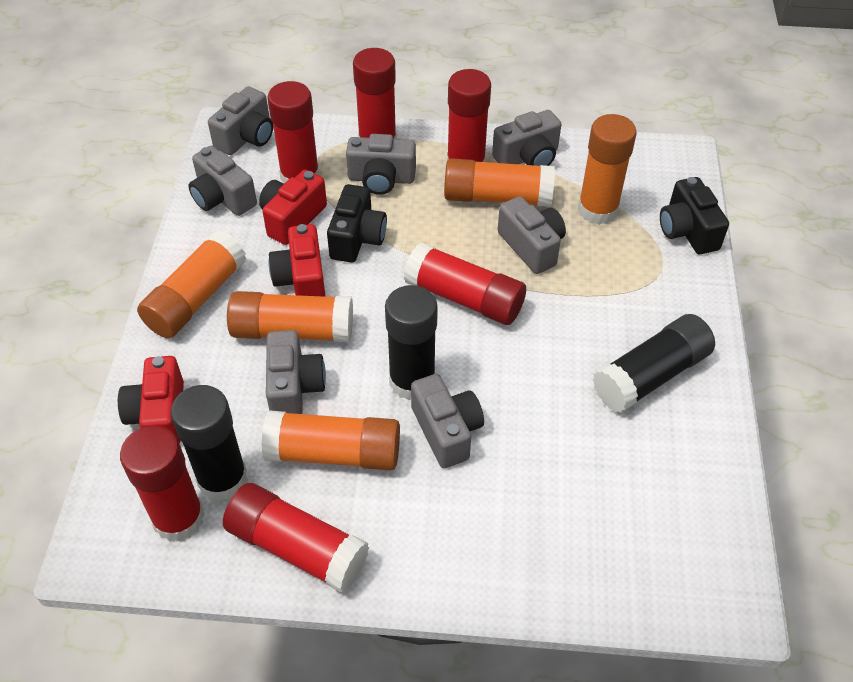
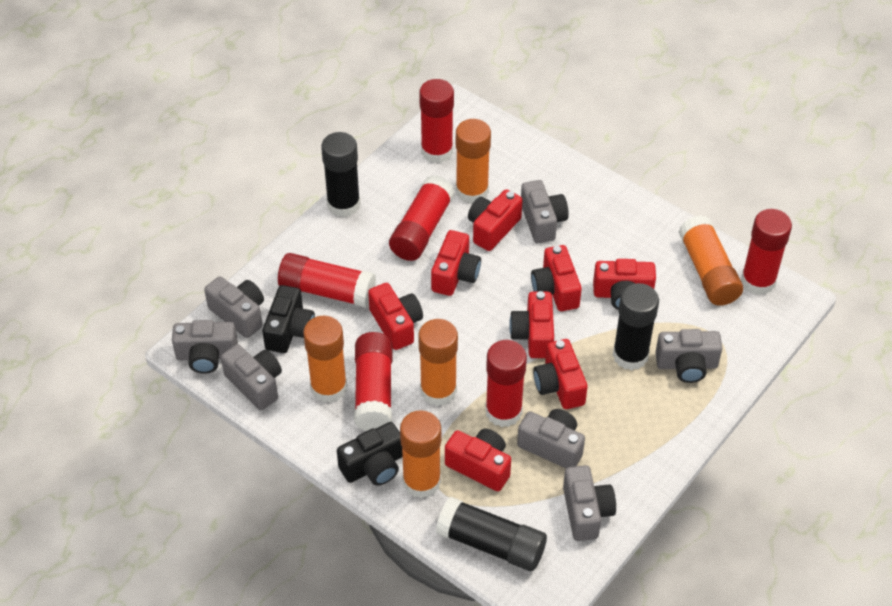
red camera: 3 -> 8

